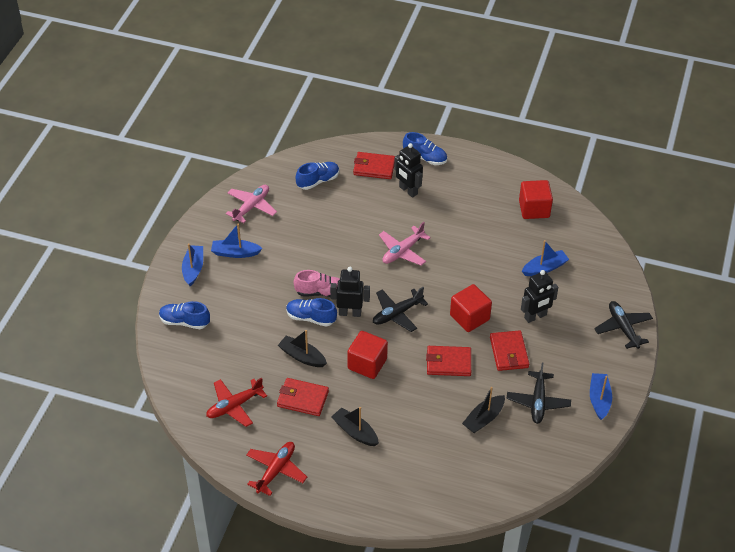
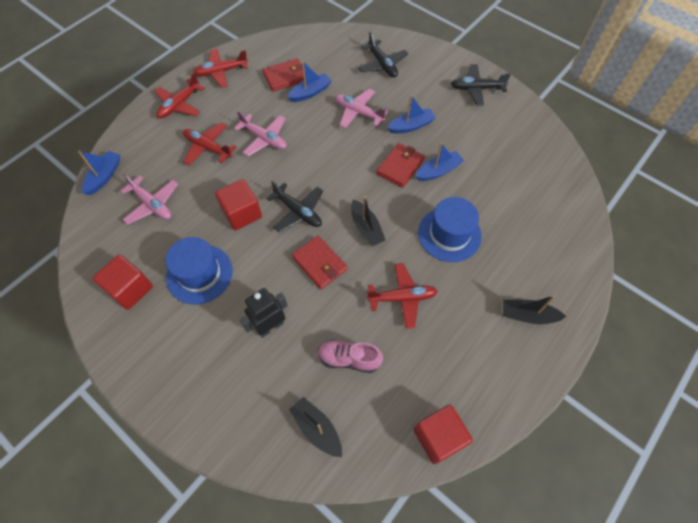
black robot: 3 -> 1
blue hat: 0 -> 2
blue shoe: 4 -> 0
pink plane: 2 -> 3
red plane: 2 -> 4
red wallet: 4 -> 3

